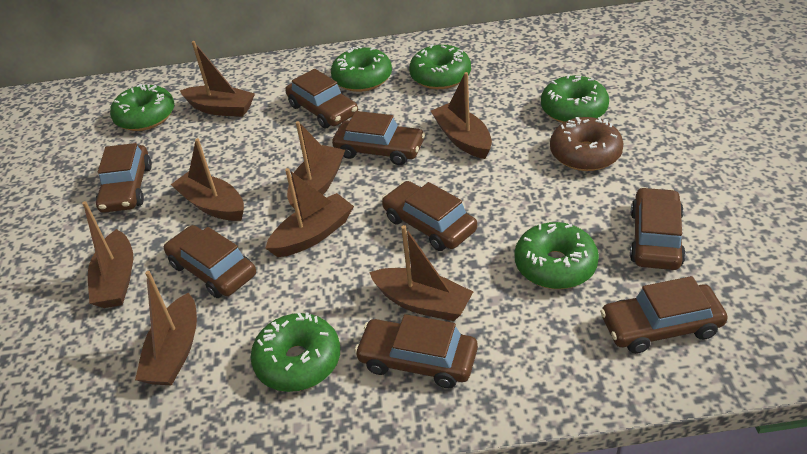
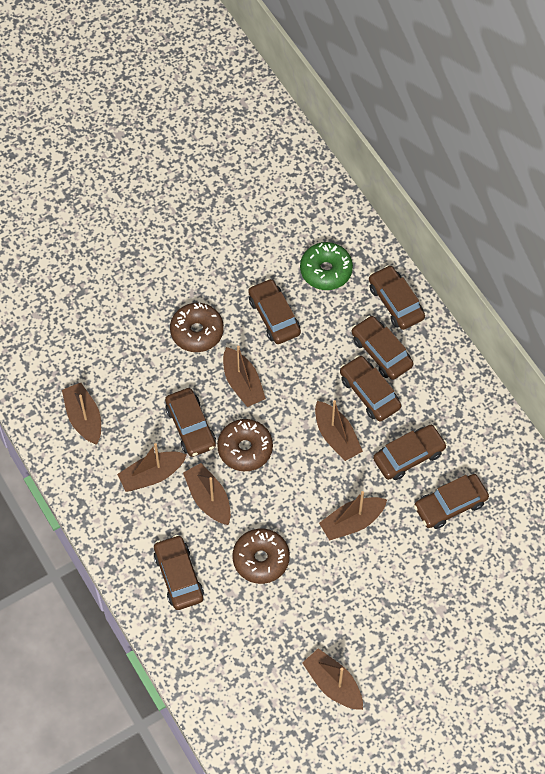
brown boat: 8 -> 7
brown donut: 1 -> 3
green donut: 6 -> 1

